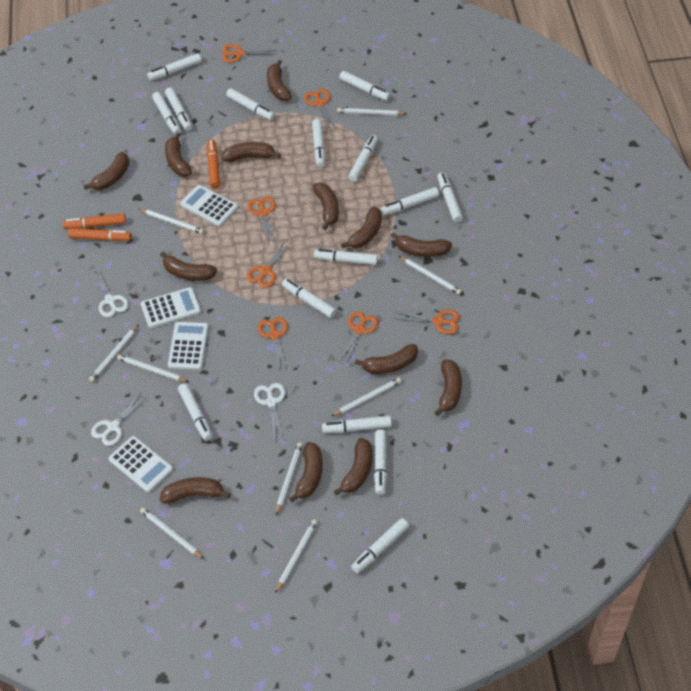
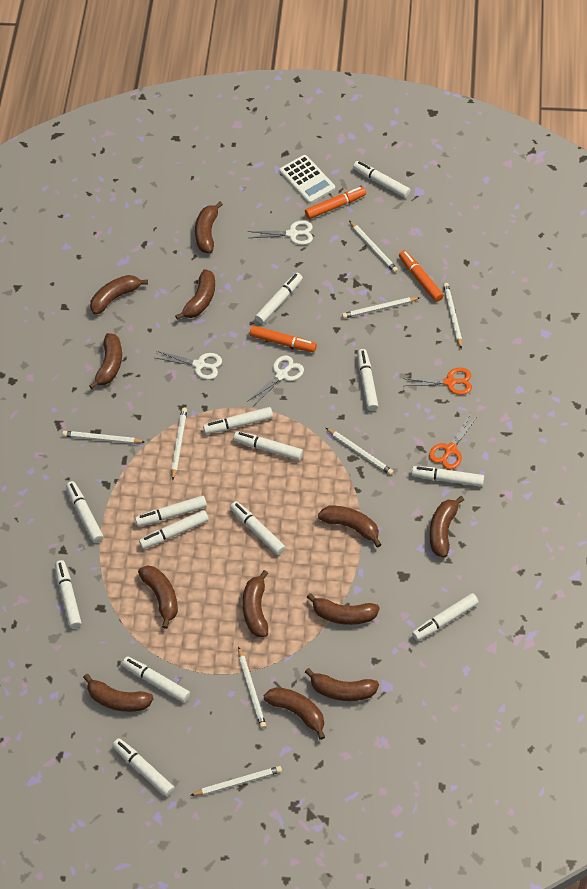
brown banana: 13 -> 12
orange scissors: 7 -> 2
white calculator: 4 -> 1
white marker: 15 -> 14
white pencil: 9 -> 8

